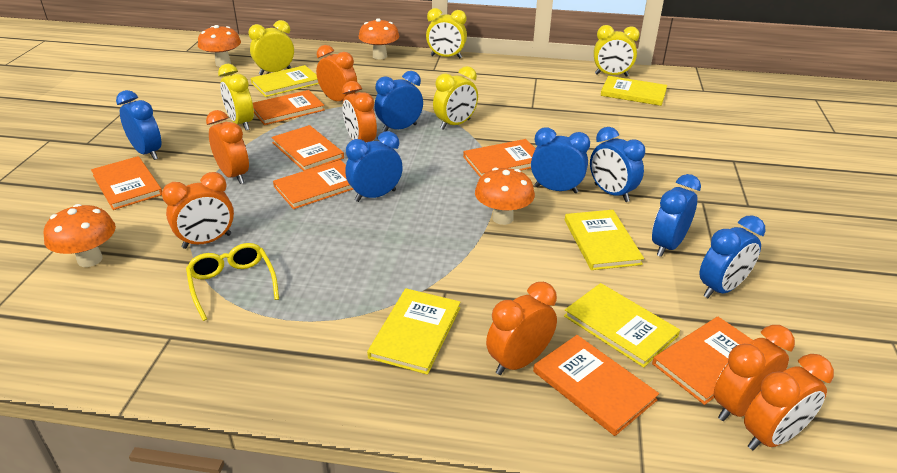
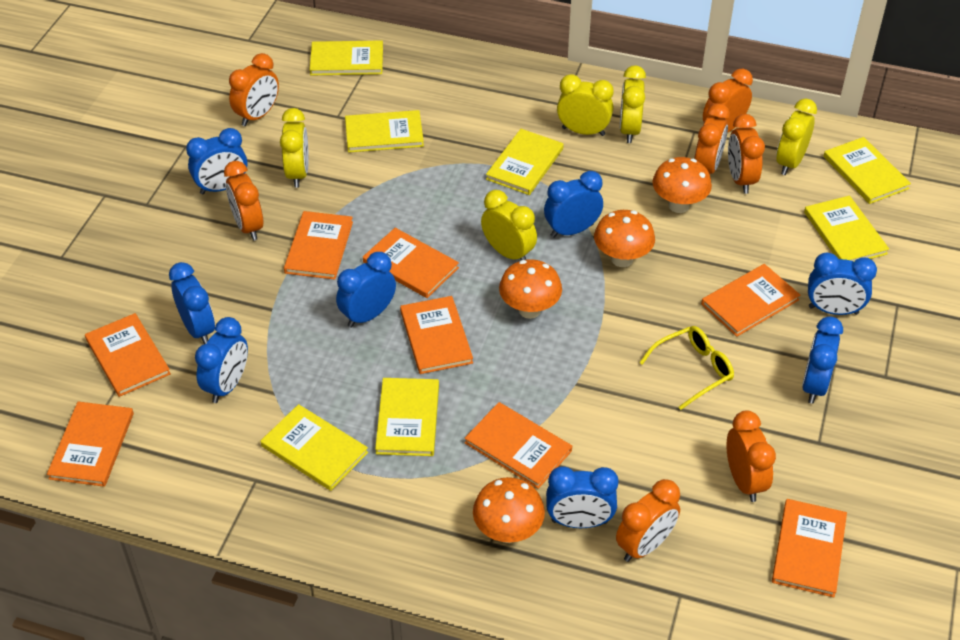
blue clock: 7 -> 8
orange book: 7 -> 8
yellow book: 5 -> 7

